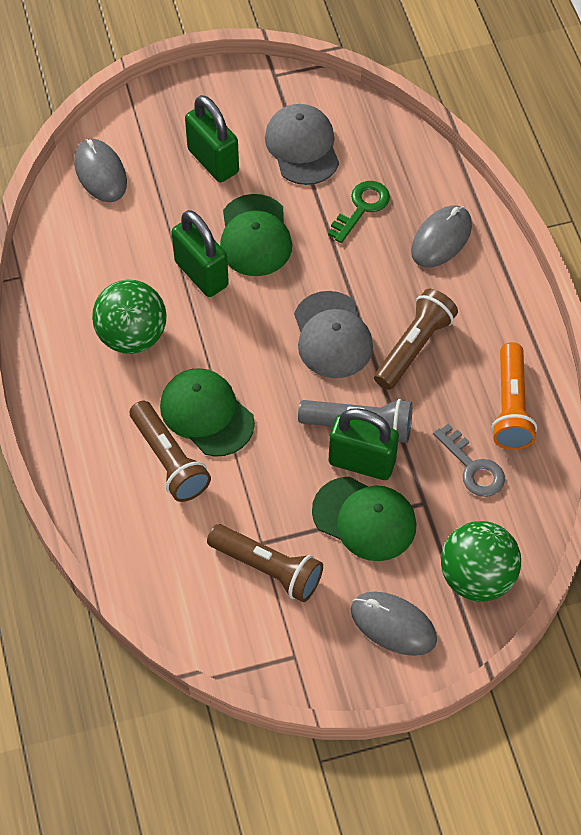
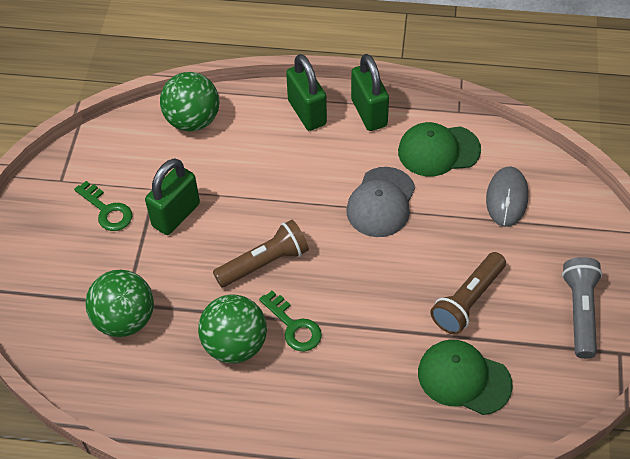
brown flashlight: 3 -> 2
green ball: 2 -> 3
green cap: 3 -> 2
green key: 1 -> 2
grey cap: 2 -> 1
grey key: 1 -> 0
grey mouse: 3 -> 1
orange flashlight: 1 -> 0

